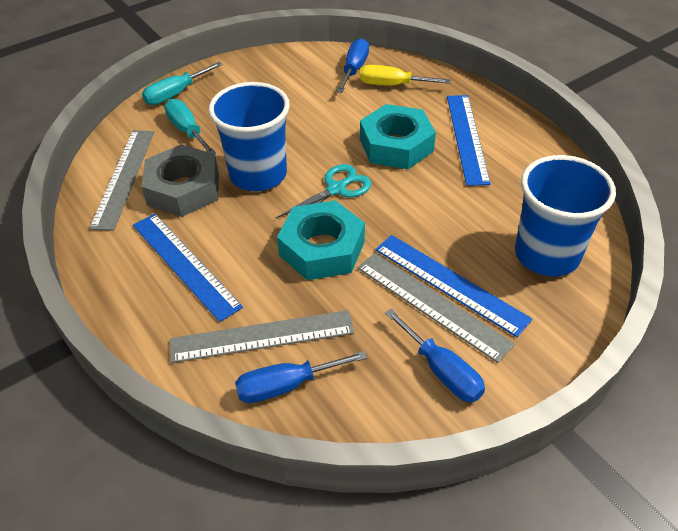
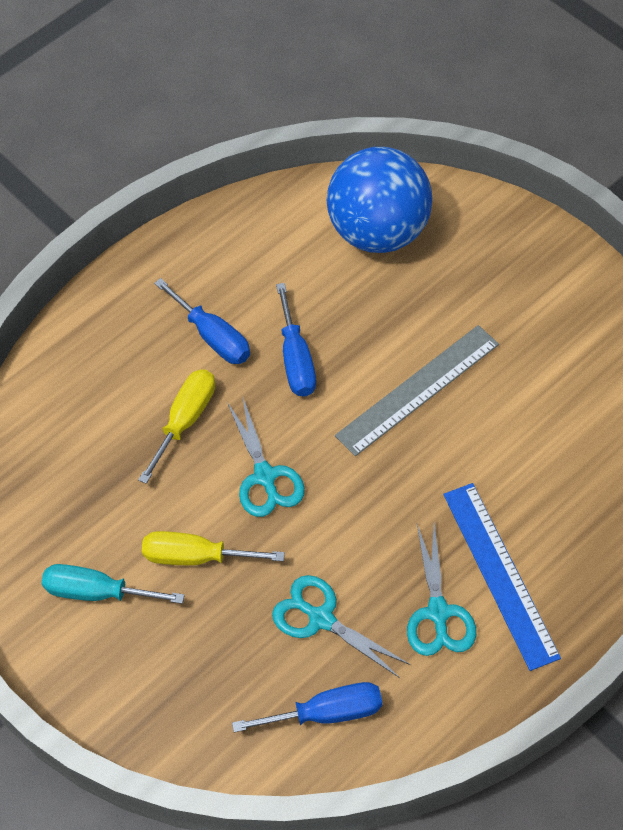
blue ball: 0 -> 1
blue cup: 2 -> 0
blue ruler: 3 -> 1
grey nut: 1 -> 0
grey ruler: 3 -> 1
turquoise nut: 2 -> 0
turquoise scissors: 1 -> 3
turquoise screwdriver: 2 -> 1
yellow screwdriver: 1 -> 2

